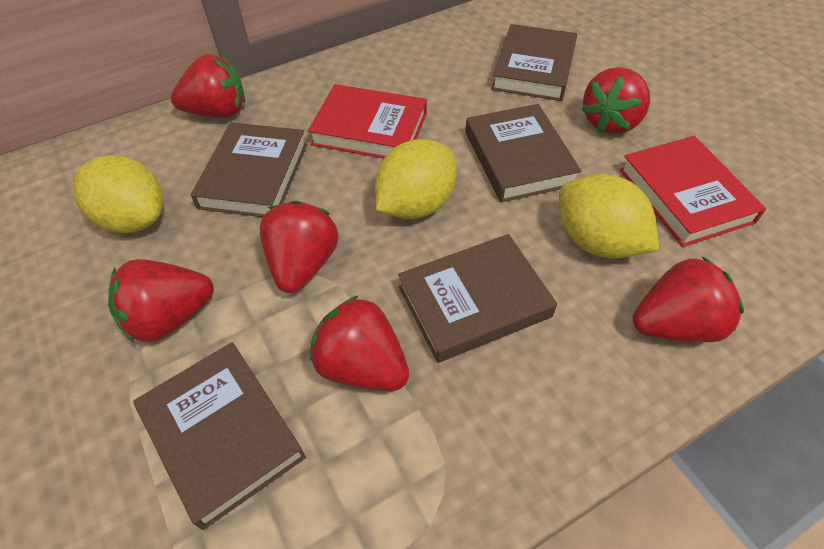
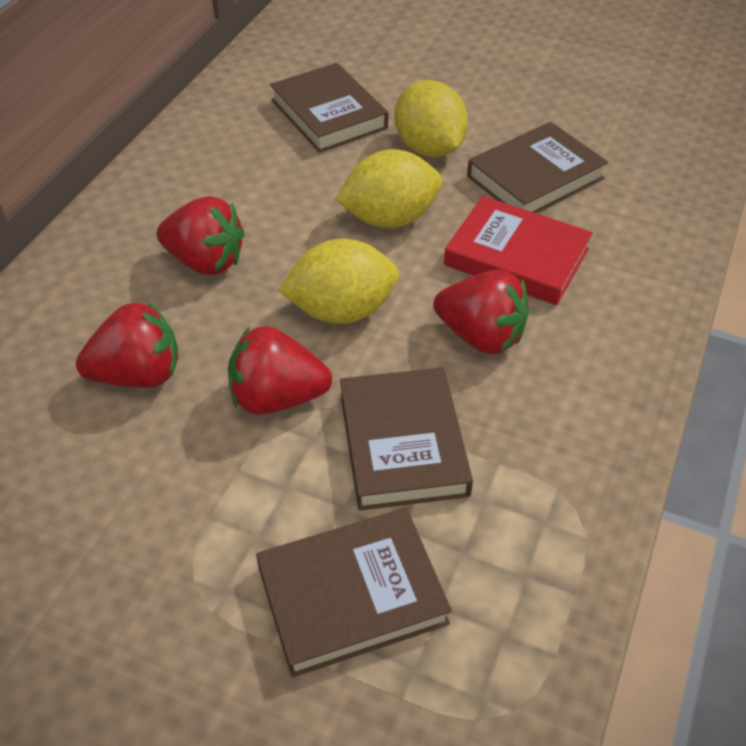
brown book: 5 -> 4
red book: 2 -> 1
red strawberry: 6 -> 4

